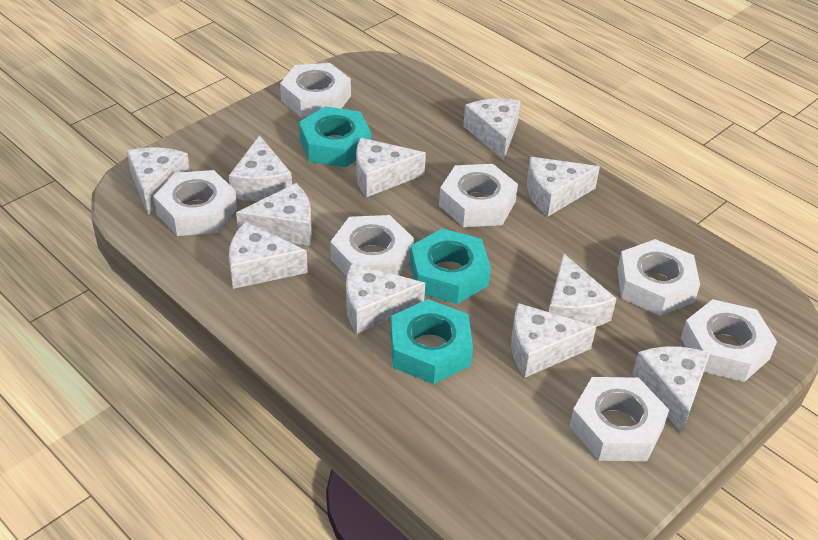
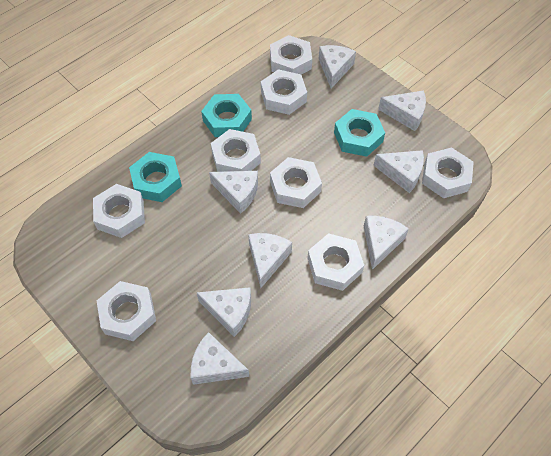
white cheese: 11 -> 8
white nut: 7 -> 8

